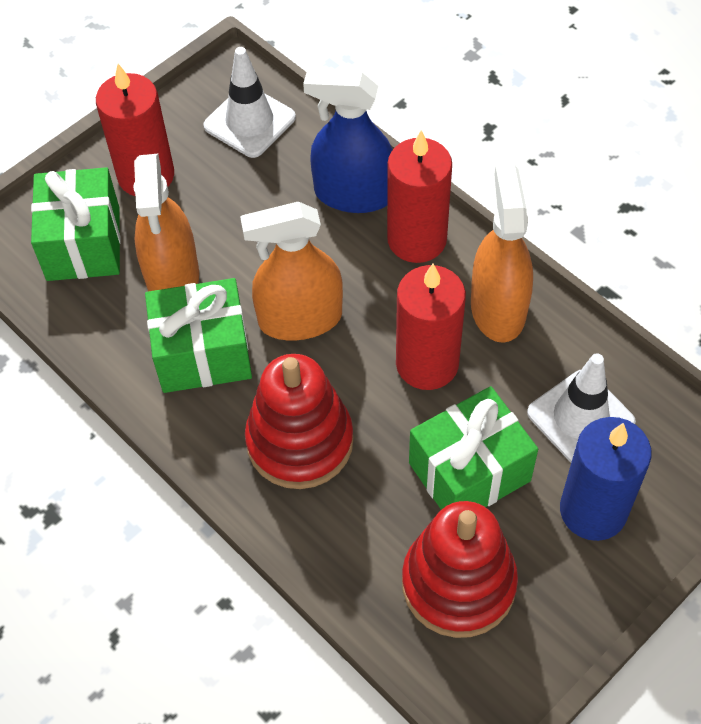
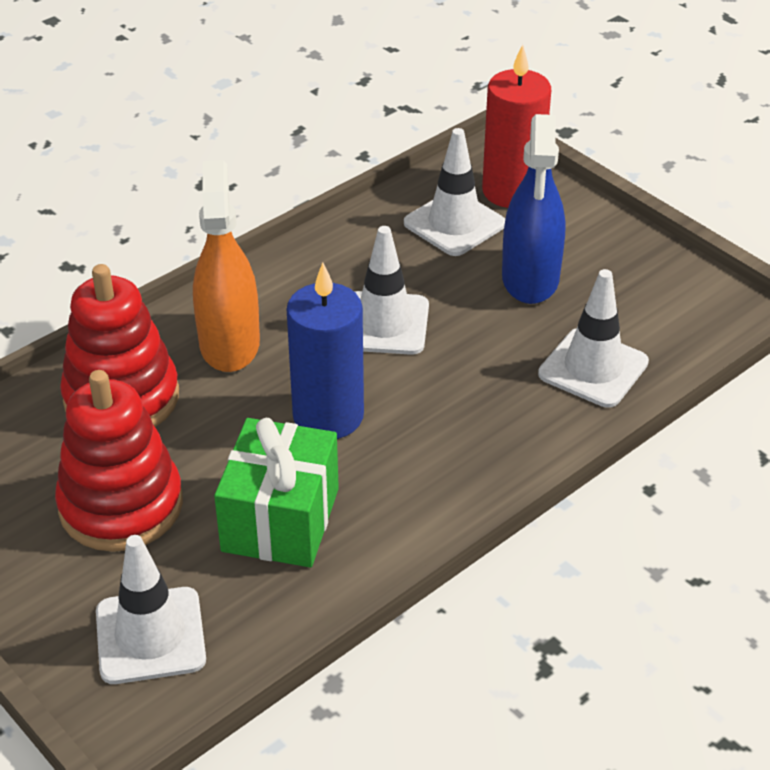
green gift: 3 -> 1
orange spray bottle: 3 -> 1
red candle: 3 -> 1
white traffic cone: 2 -> 4

